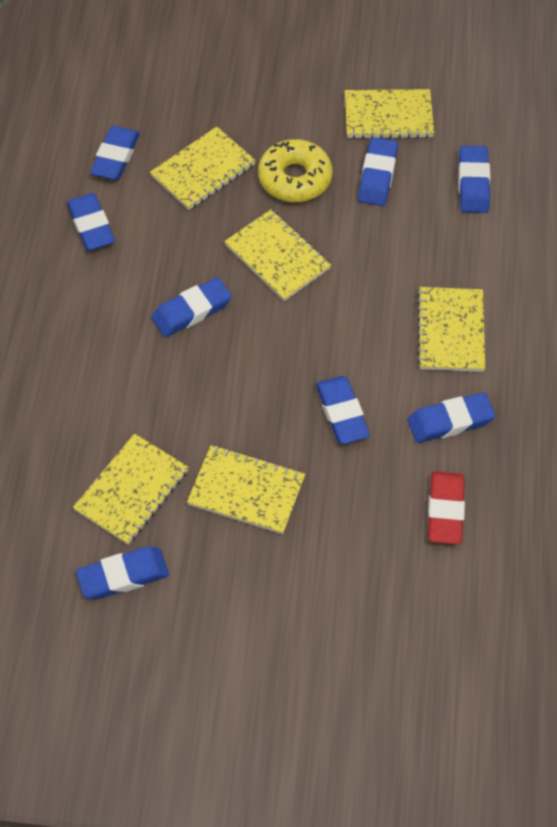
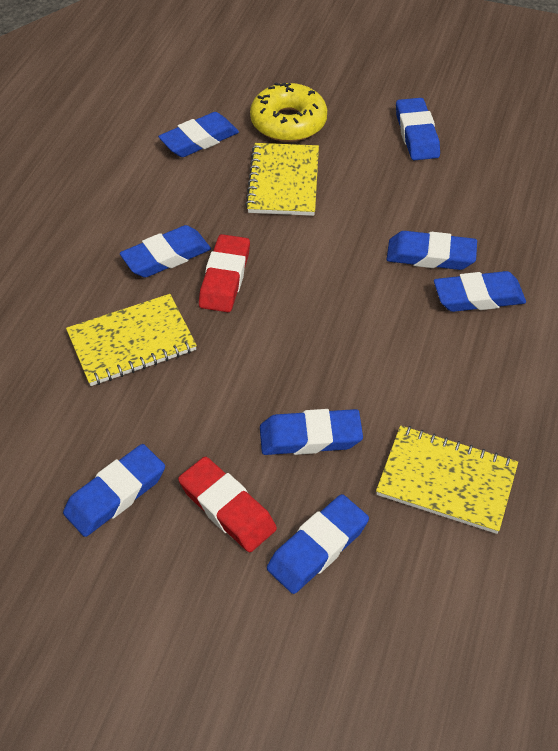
red eraser: 1 -> 2
yellow notebook: 6 -> 3

